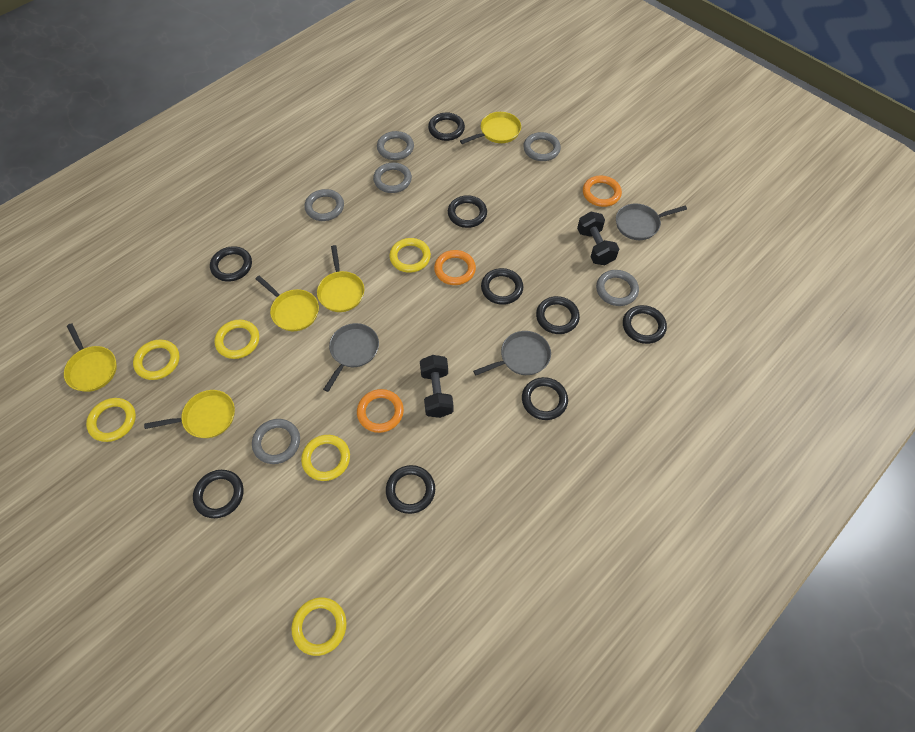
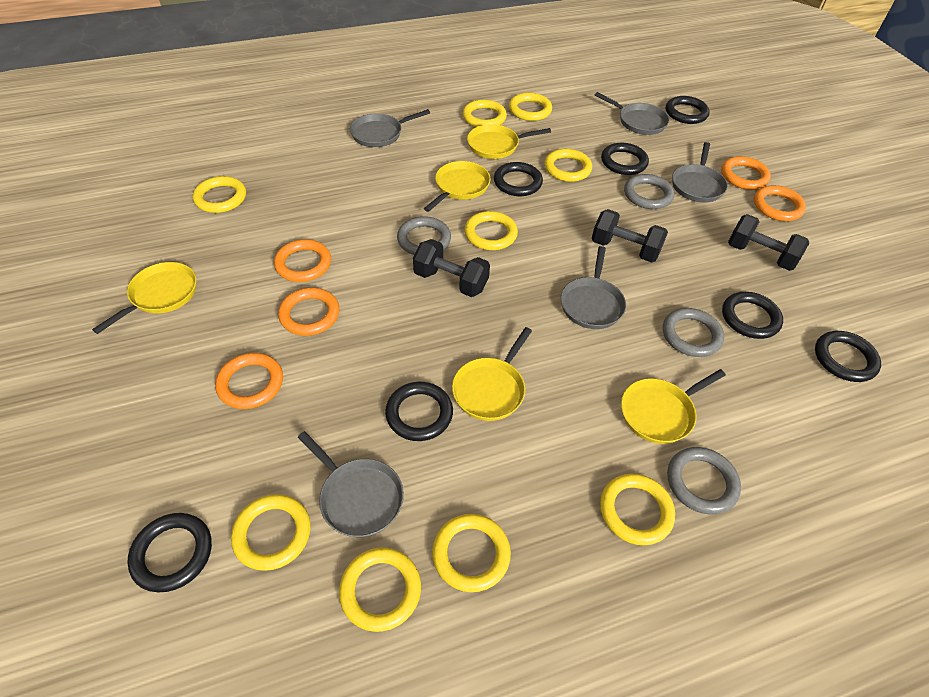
black dumbbell: 2 -> 3
black ring: 9 -> 7
grey pan: 3 -> 5
grey ring: 6 -> 4
orange ring: 3 -> 5
yellow ring: 6 -> 9

